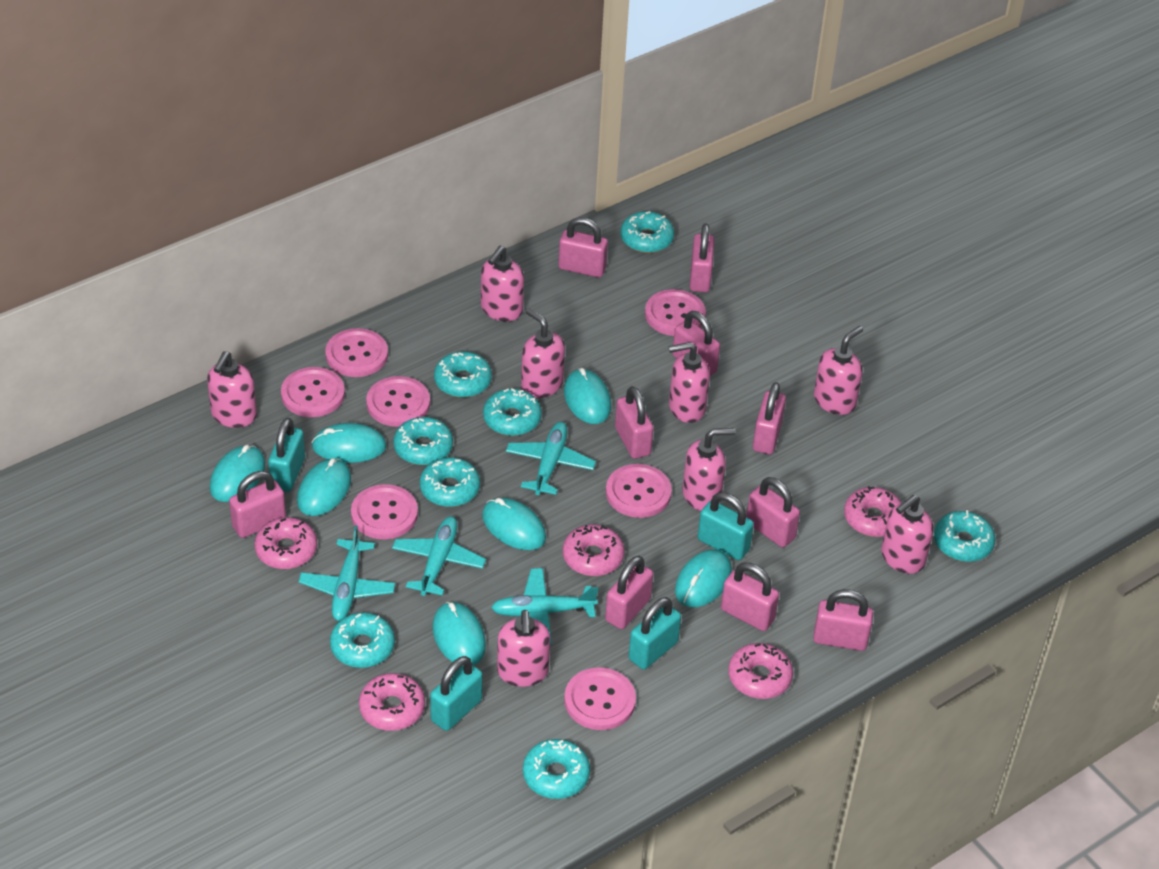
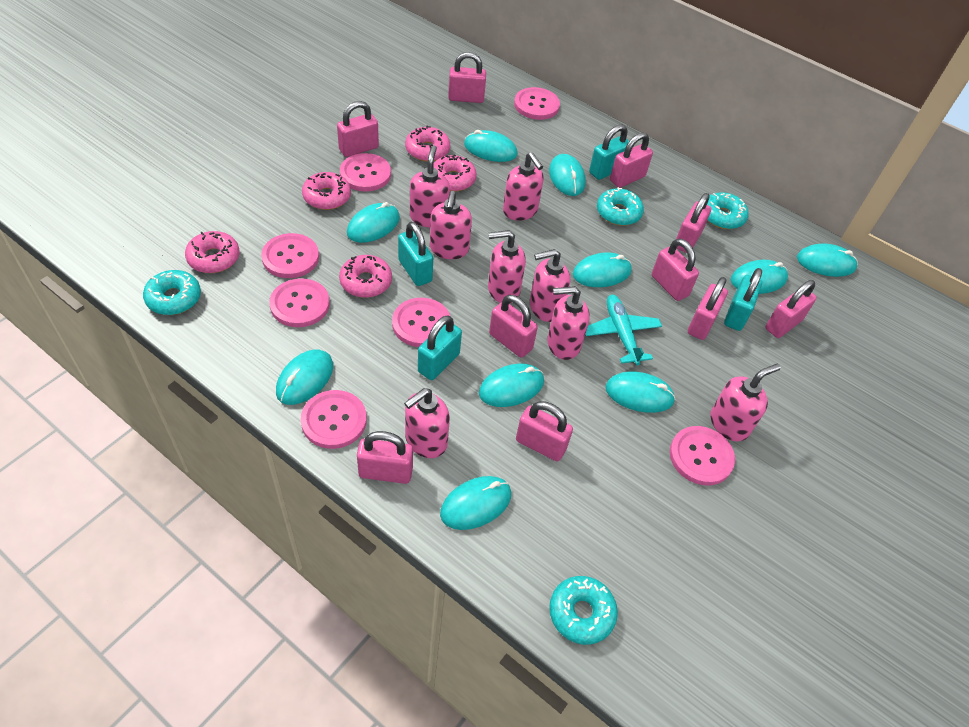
turquoise donut: 8 -> 4
turquoise mouse: 7 -> 10
turquoise plane: 4 -> 1

